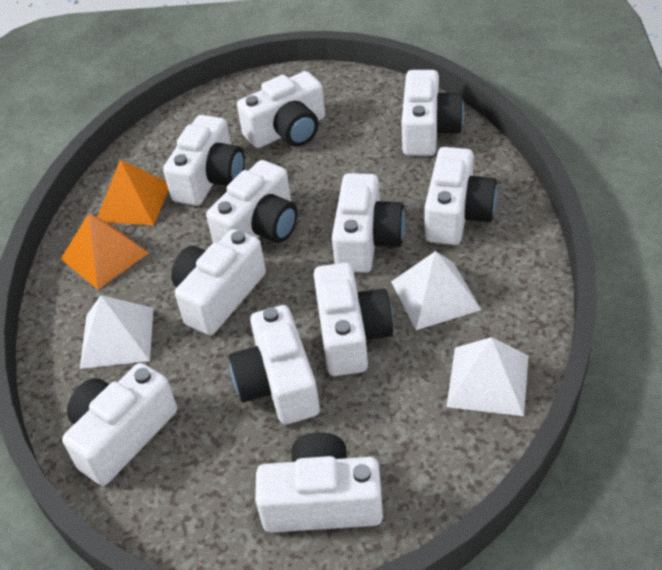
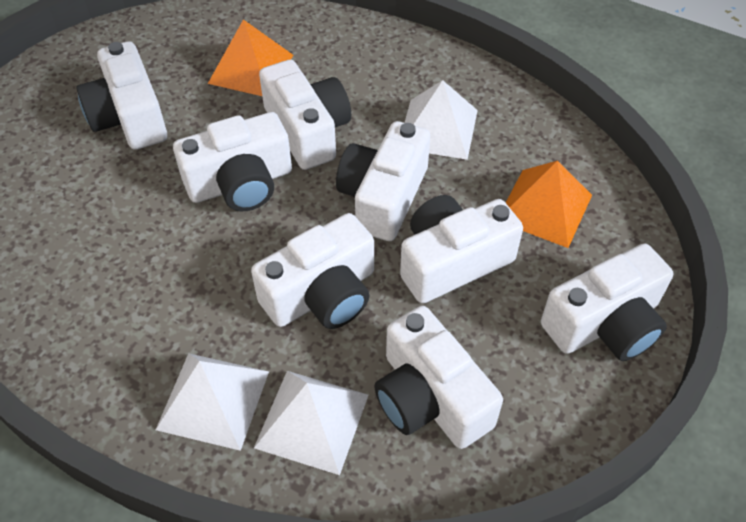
white camera: 11 -> 8

